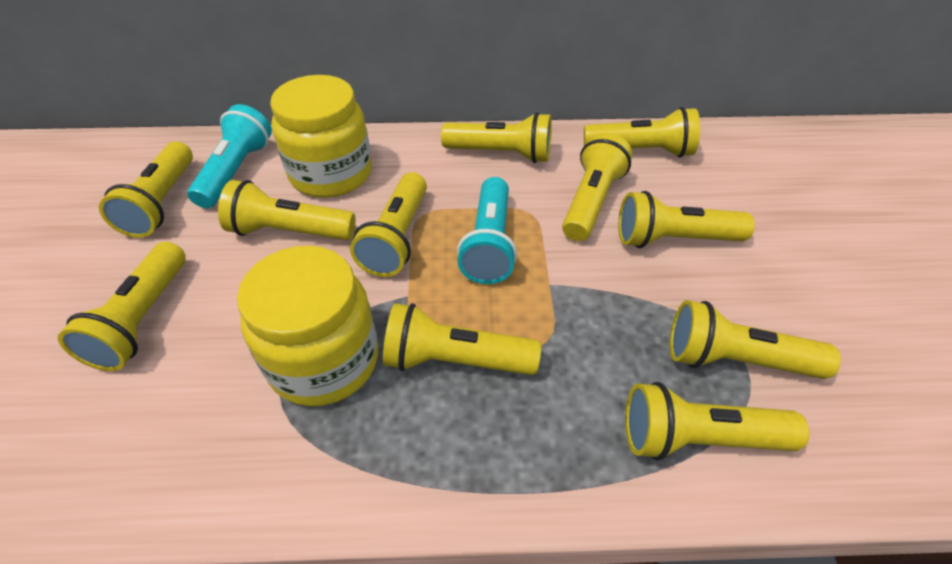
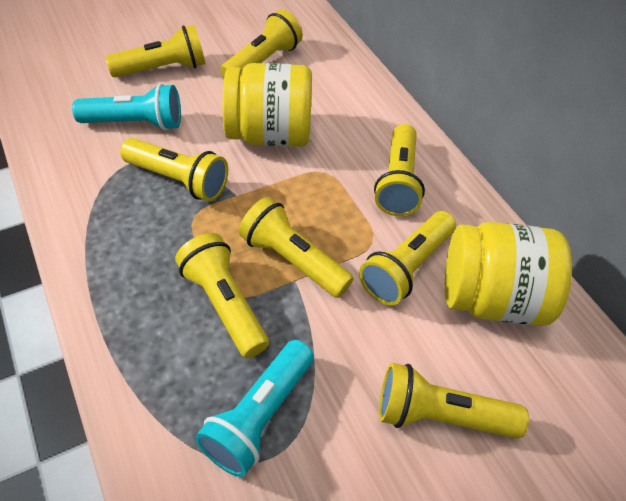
yellow flashlight: 11 -> 8

